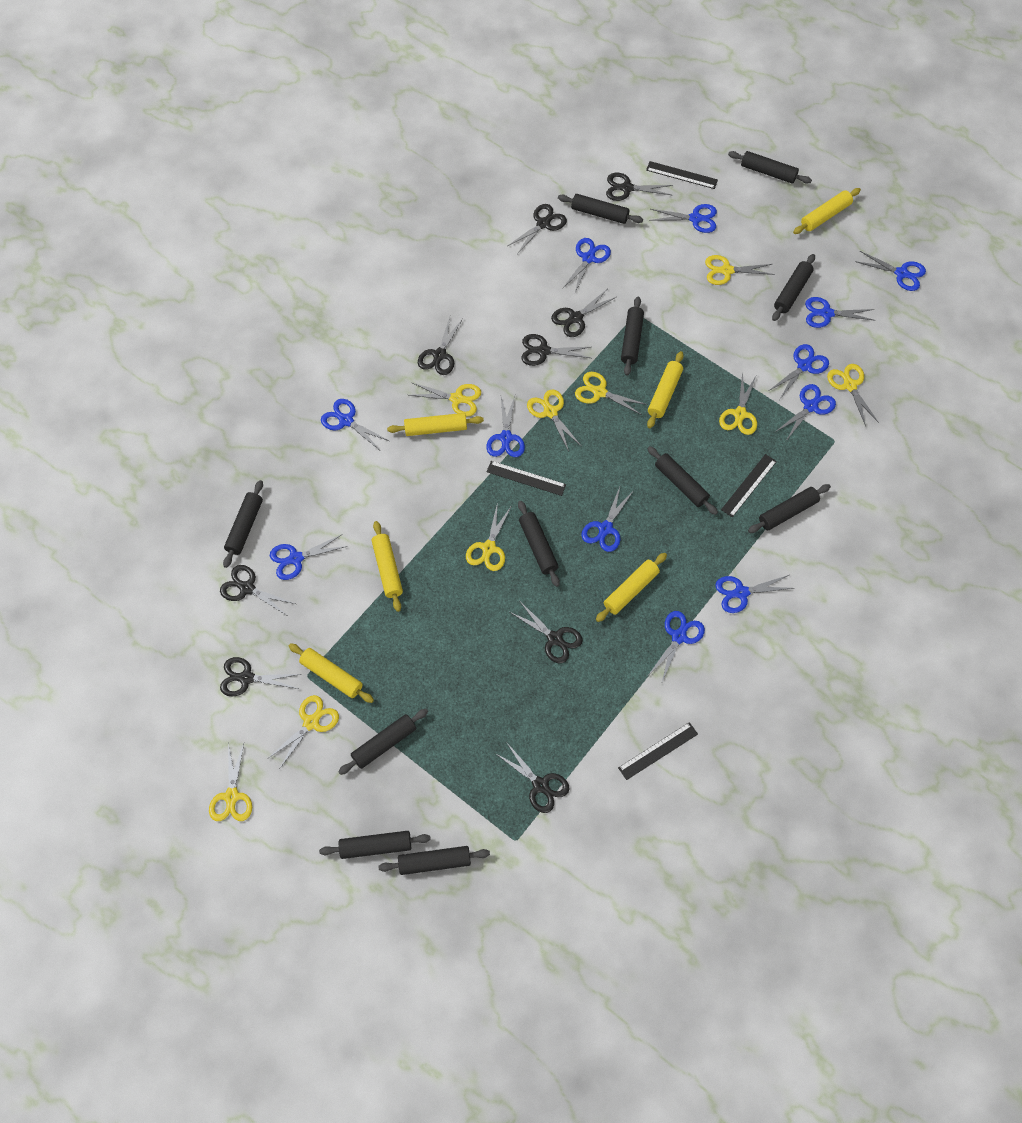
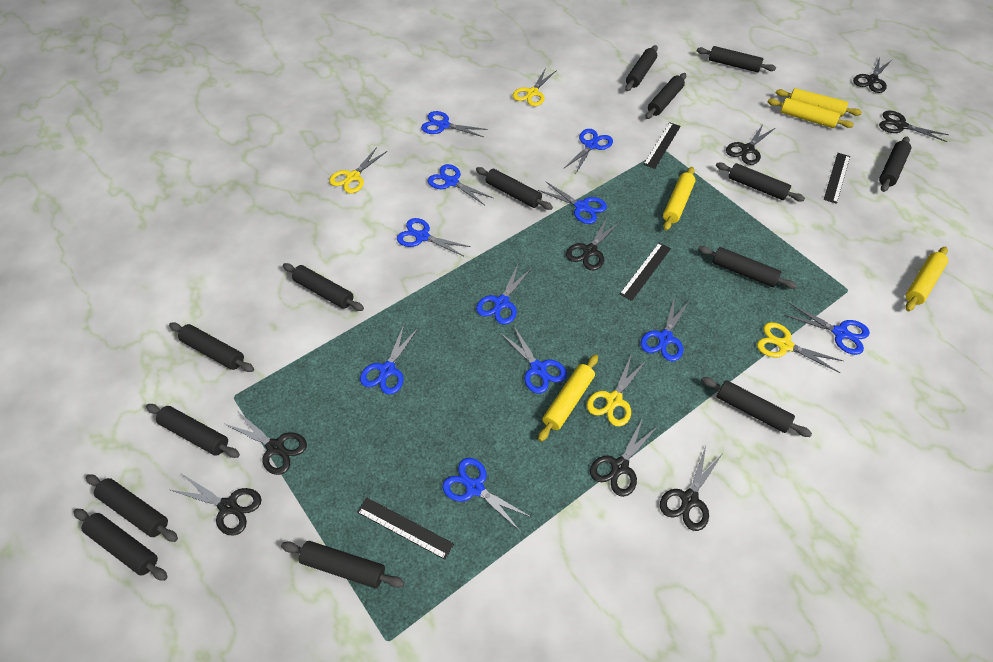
black rolling pin: 11 -> 14
black scissors: 9 -> 8
blue scissors: 12 -> 11
yellow rolling pin: 6 -> 5
yellow scissors: 9 -> 4

